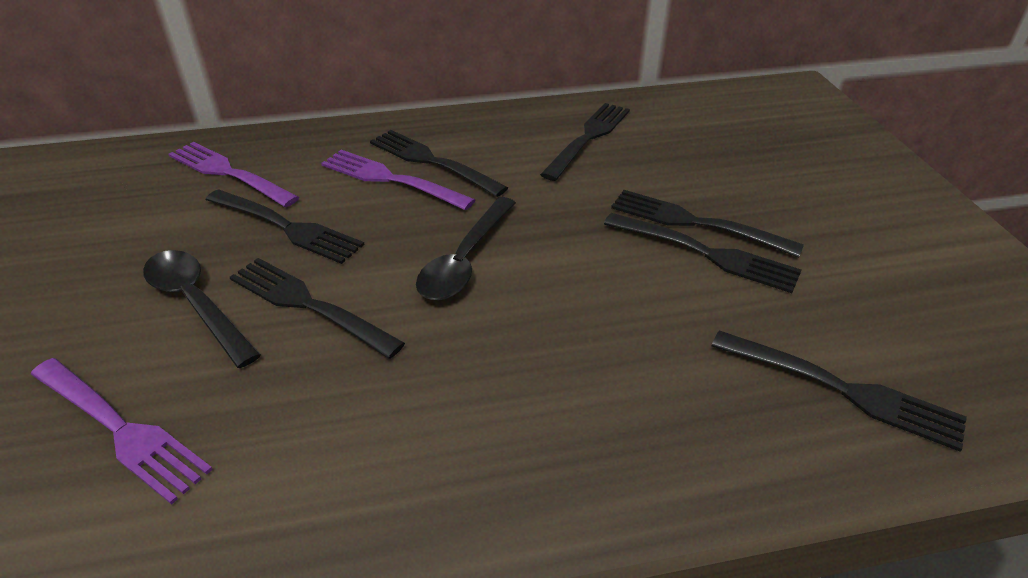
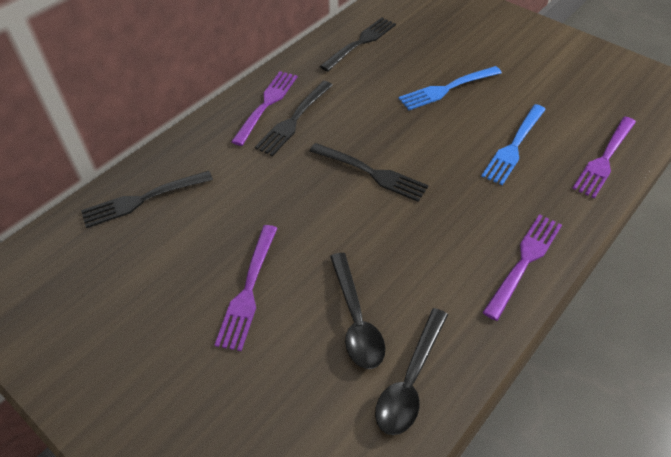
black fork: 7 -> 4
blue fork: 0 -> 2
purple fork: 3 -> 4

